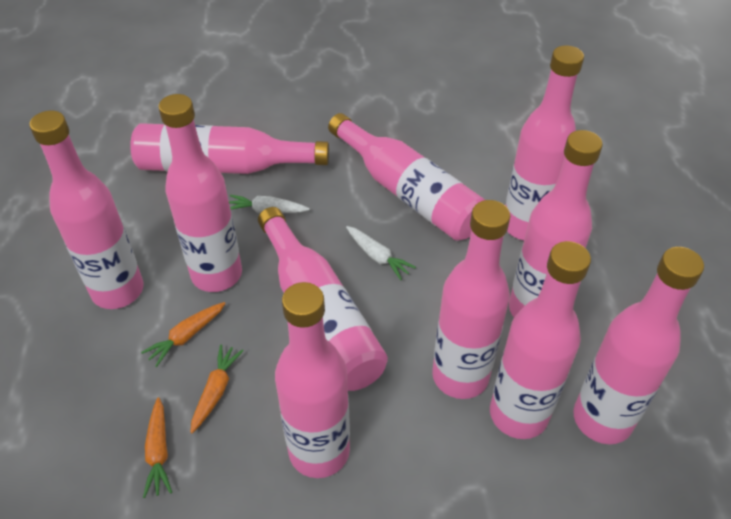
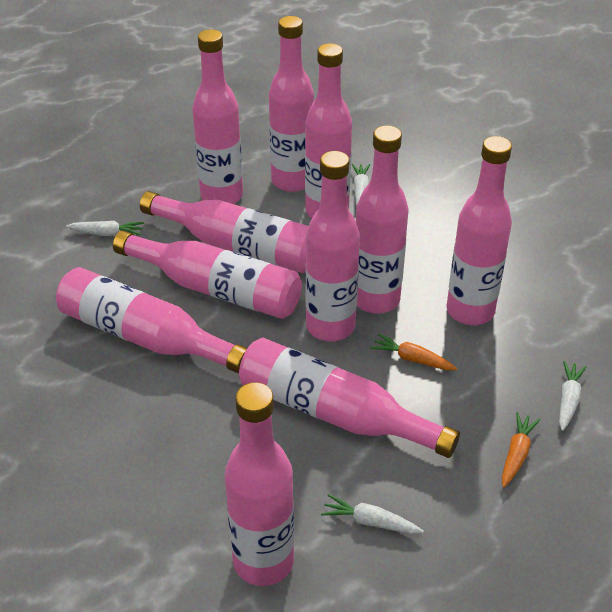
orange carrot: 3 -> 2
white carrot: 2 -> 4

